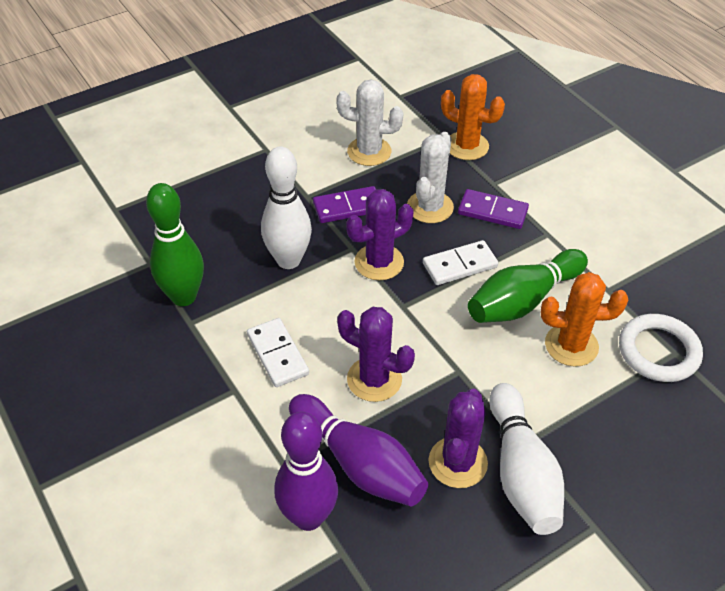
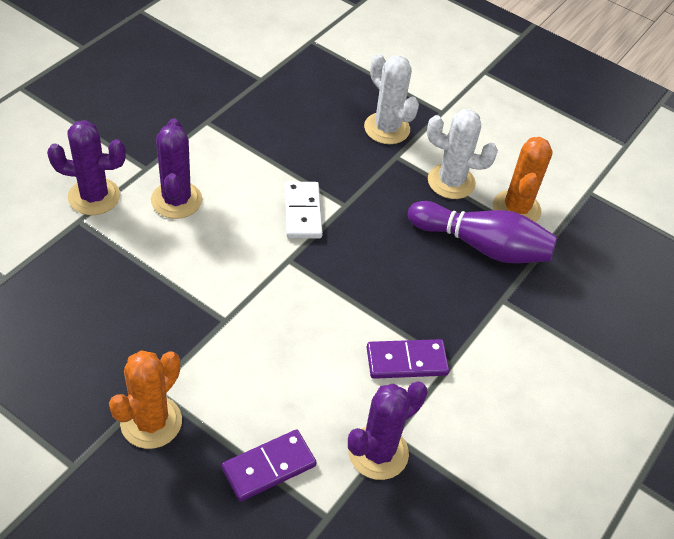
green bowling pin: 2 -> 0
purple bowling pin: 2 -> 1
white bowling pin: 2 -> 0
white domino: 2 -> 1
white ring: 1 -> 0

